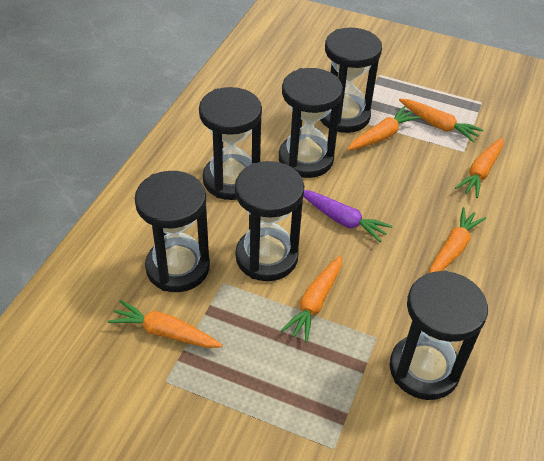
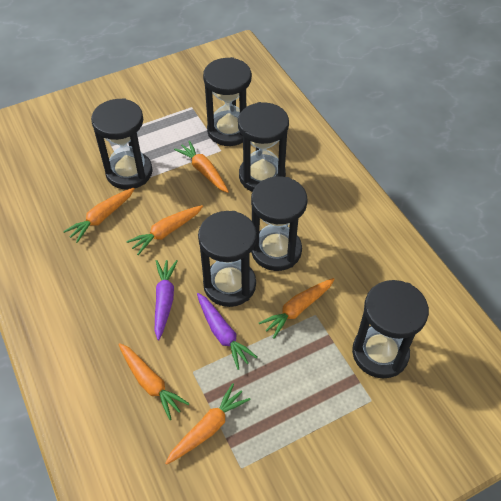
purple carrot: 1 -> 2

